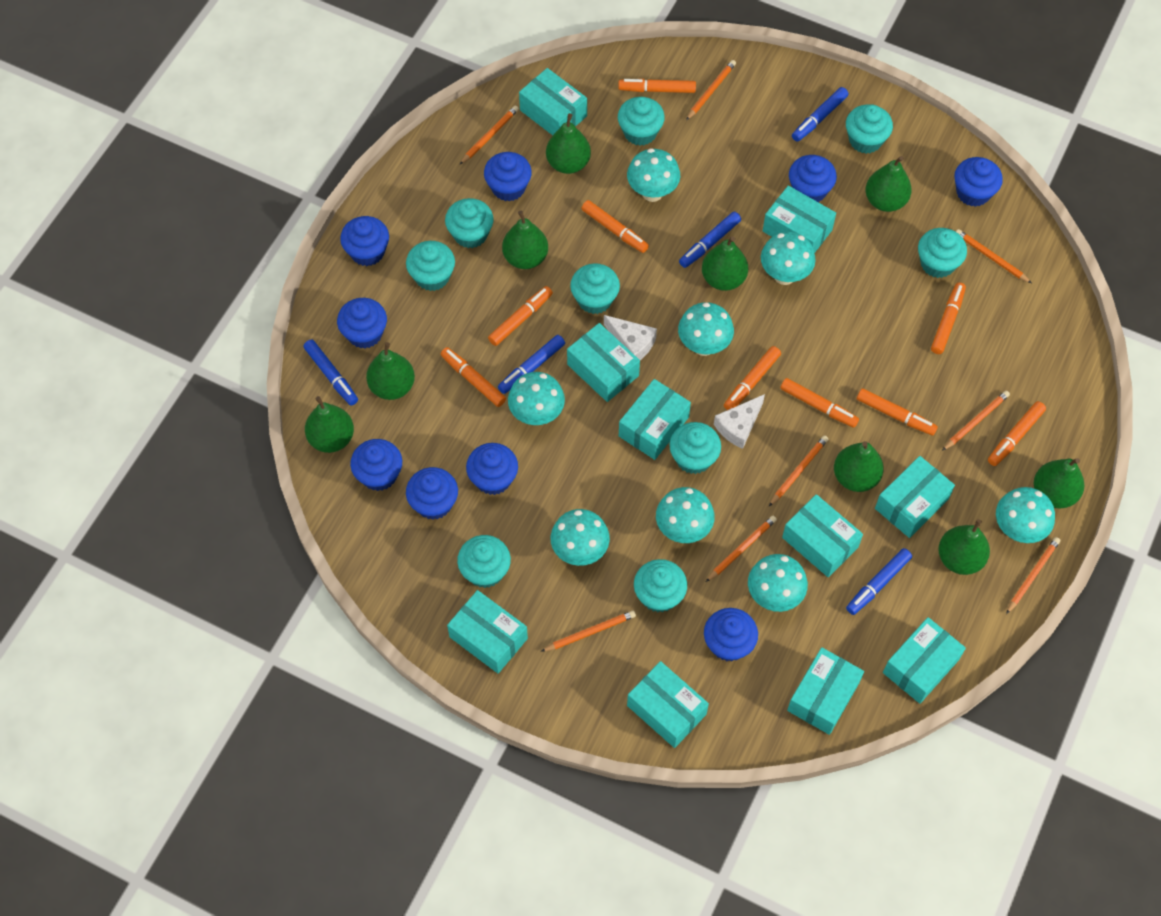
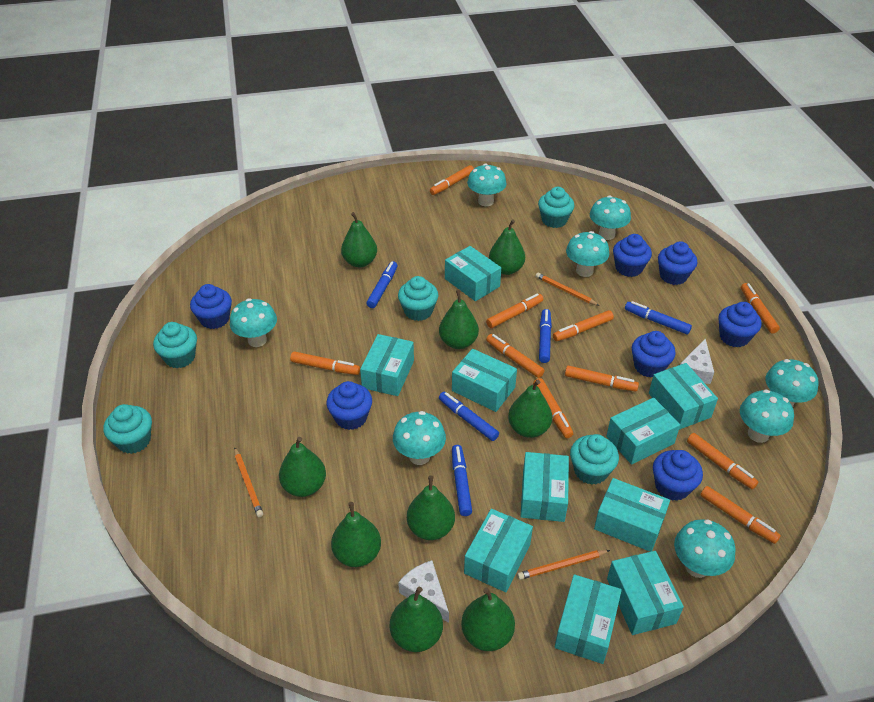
blue cupcake: 9 -> 7
orange marker: 9 -> 10
orange pencil: 8 -> 3
turquoise cupcake: 9 -> 5

